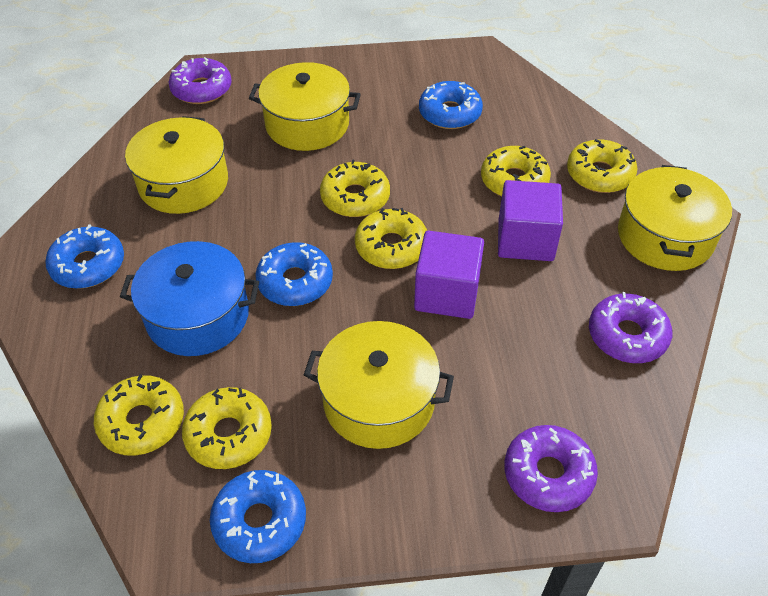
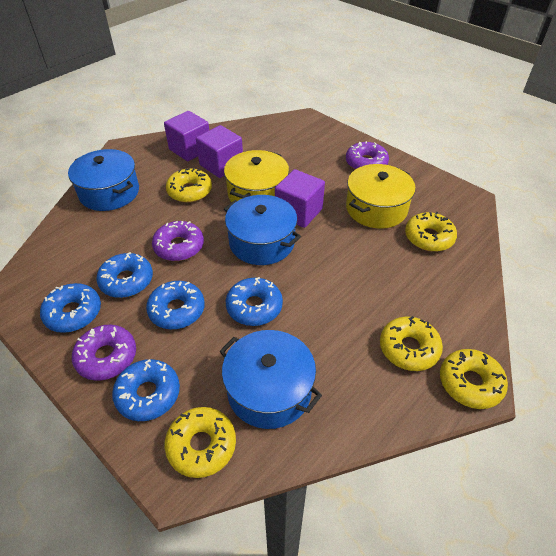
blue donut: 4 -> 5
blue pot: 1 -> 3
purple cube: 2 -> 3
yellow donut: 6 -> 5
yellow pot: 4 -> 2

